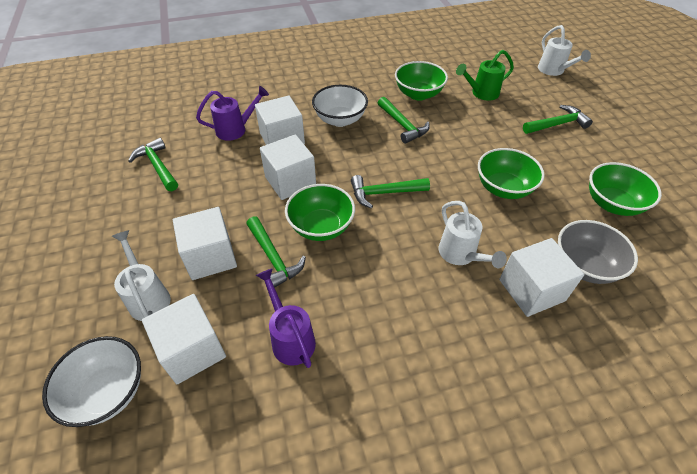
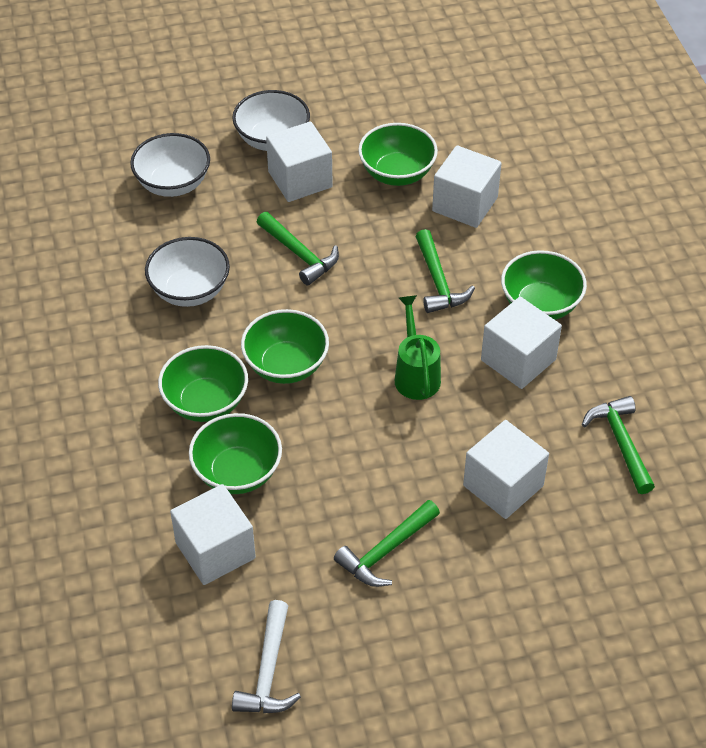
green bowl: 4 -> 5
green hammer: 5 -> 4
grey bowl: 1 -> 0
purple watering can: 2 -> 0
white bowl: 2 -> 3
white hammer: 0 -> 1
white watering can: 3 -> 0

